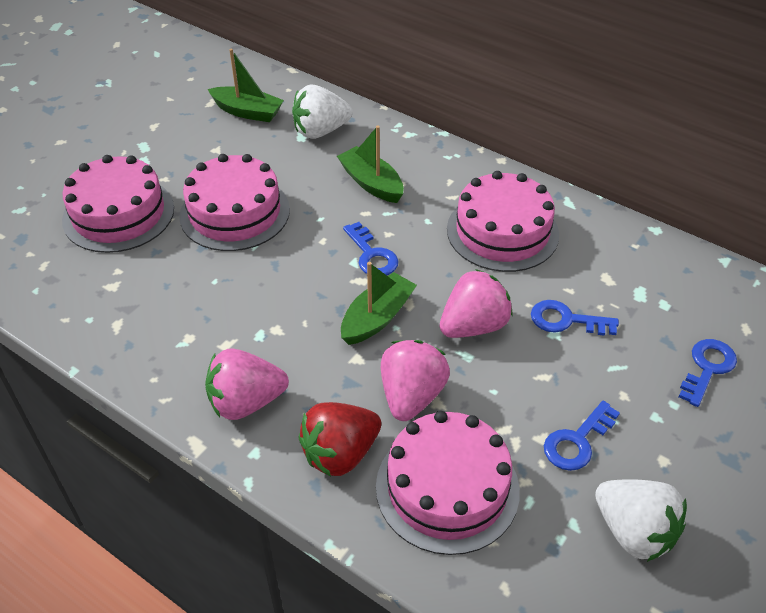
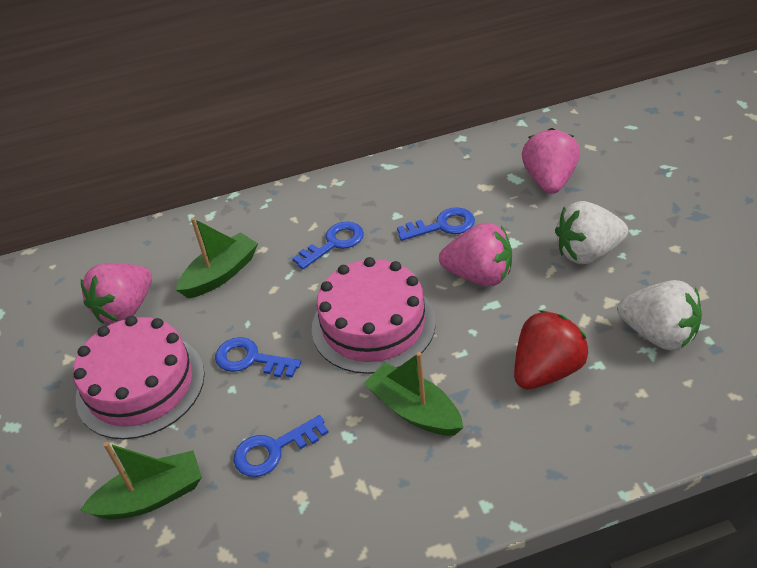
pink cake: 4 -> 2

